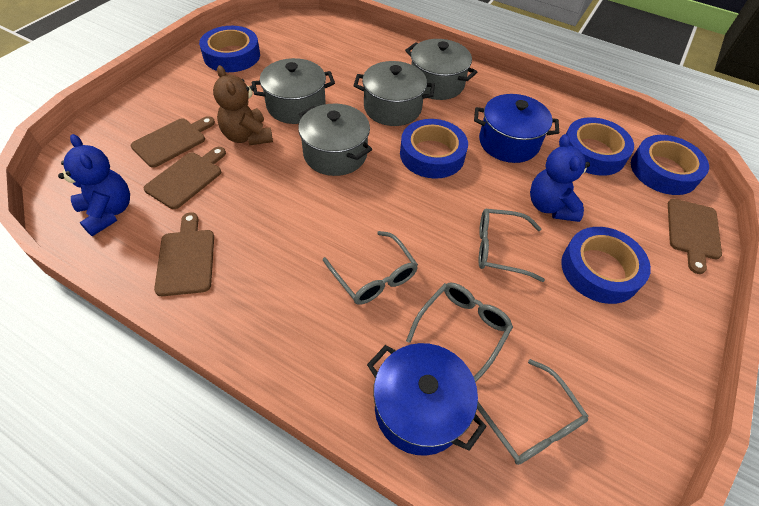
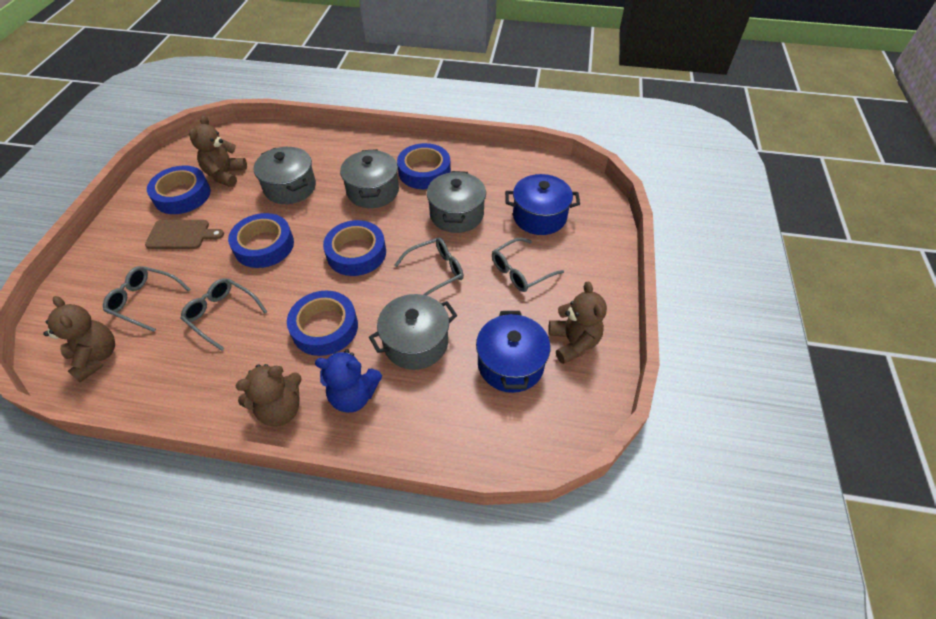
blue teddy bear: 2 -> 1
brown cutting board: 4 -> 1
brown teddy bear: 1 -> 4

